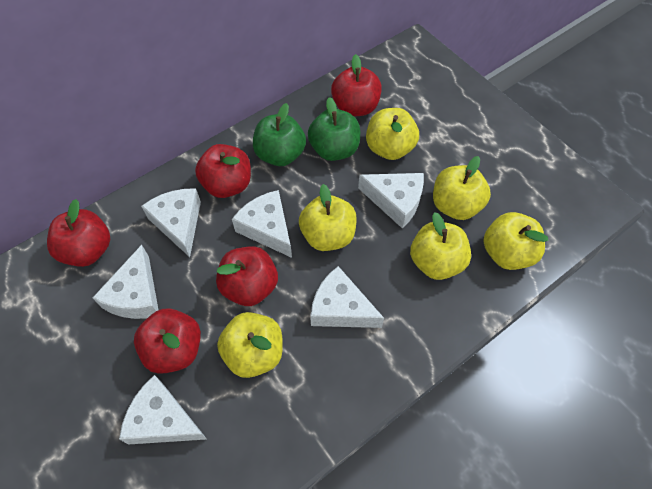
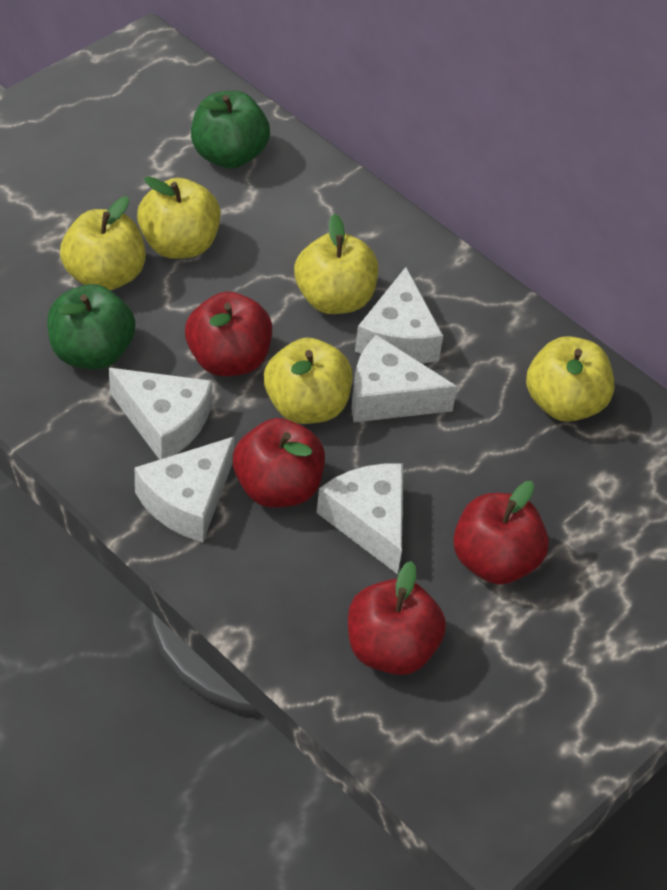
red apple: 5 -> 4
white cheese: 6 -> 5
yellow apple: 6 -> 5

